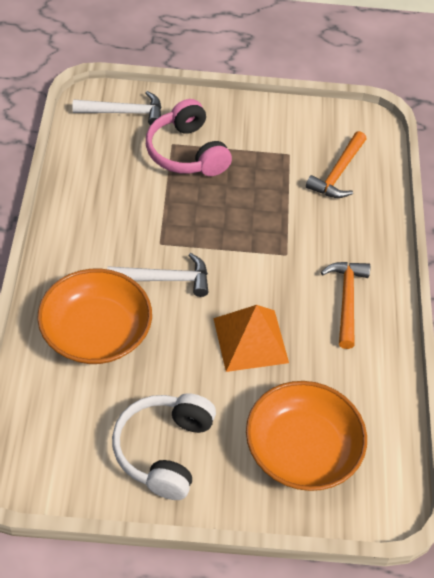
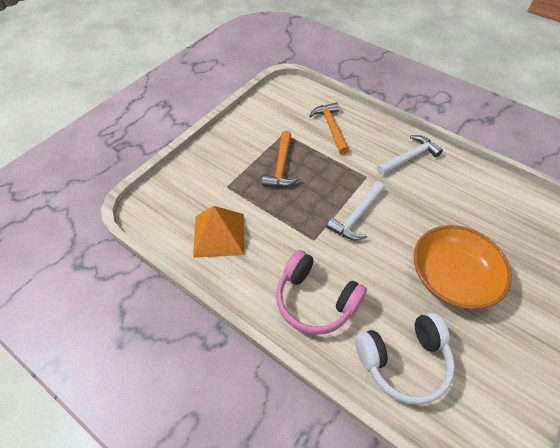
orange bowl: 2 -> 1

